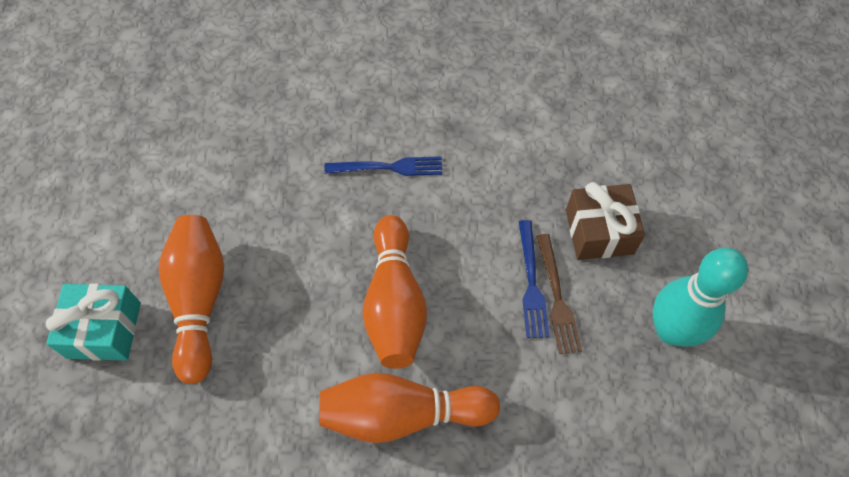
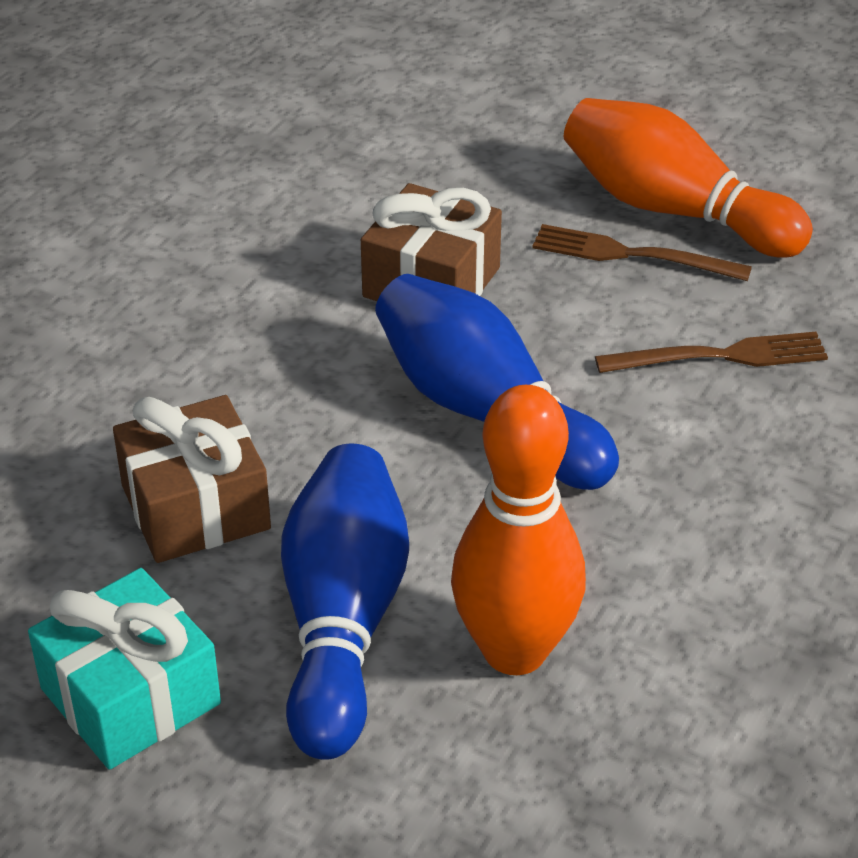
blue bowling pin: 0 -> 2
blue fork: 2 -> 0
brown fork: 1 -> 2
brown gift: 1 -> 2
orange bowling pin: 3 -> 2
turquoise bowling pin: 1 -> 0

